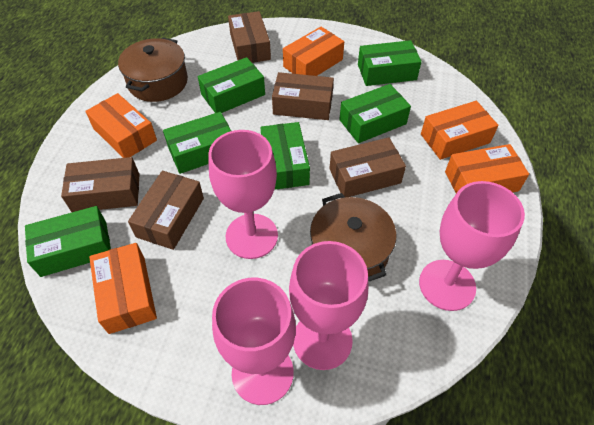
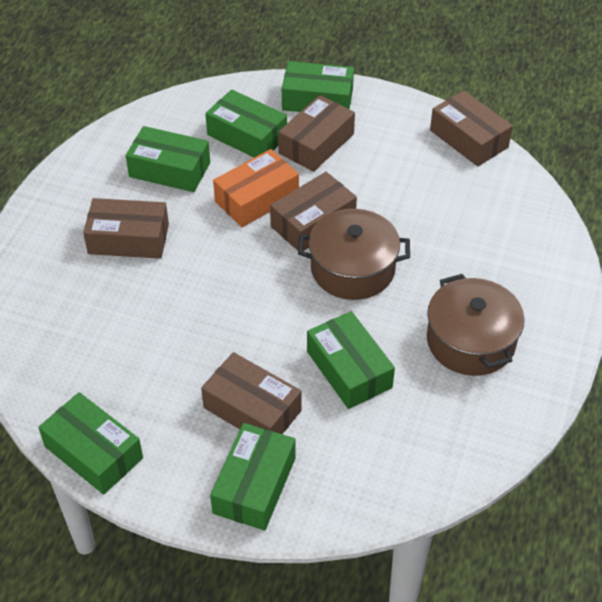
orange box: 5 -> 1
pink goblet: 4 -> 0

